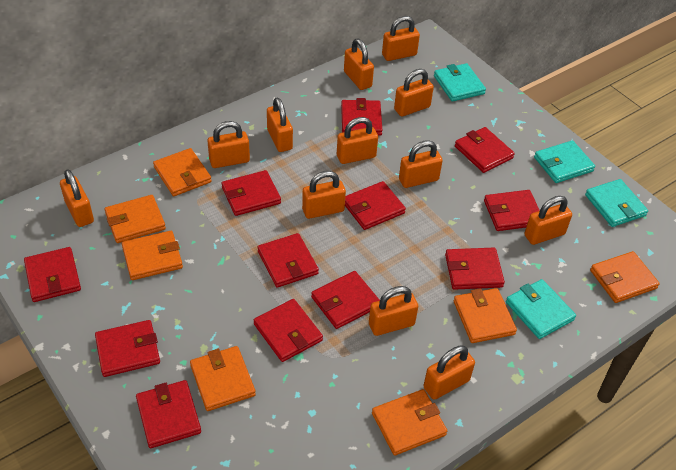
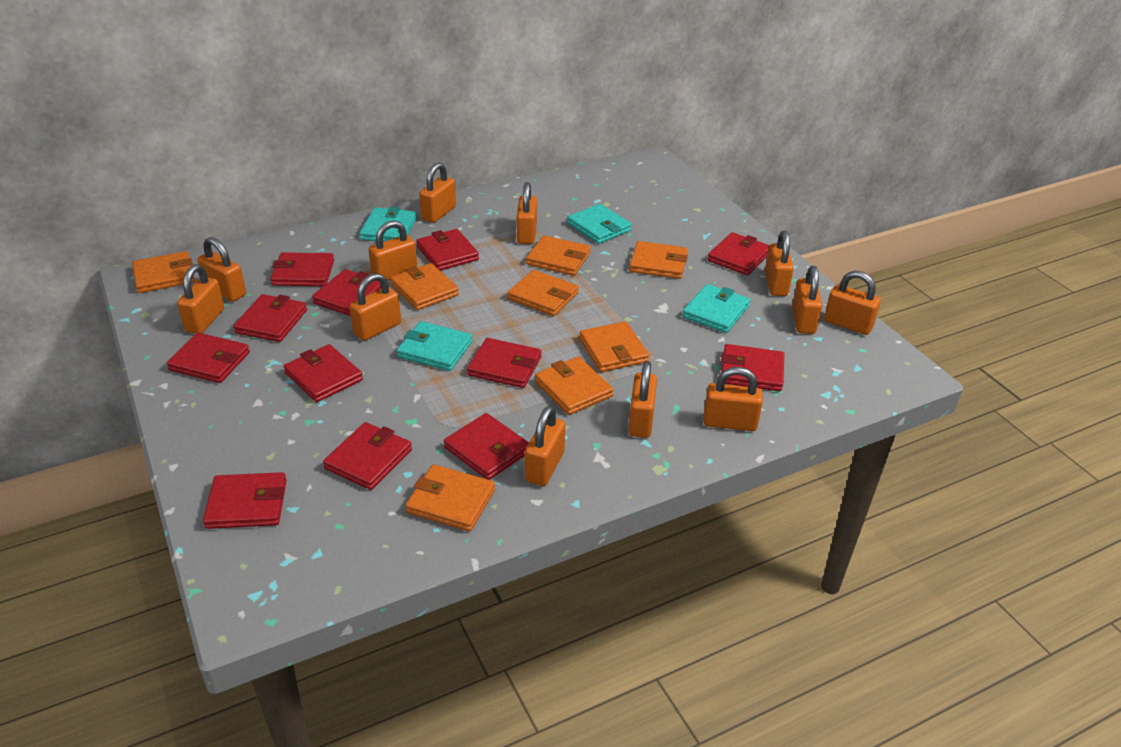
orange wallet: 7 -> 8

